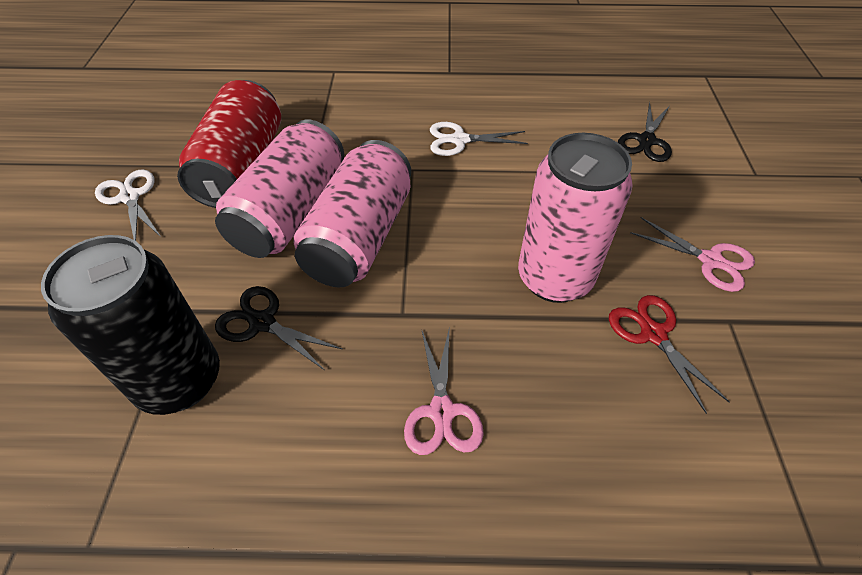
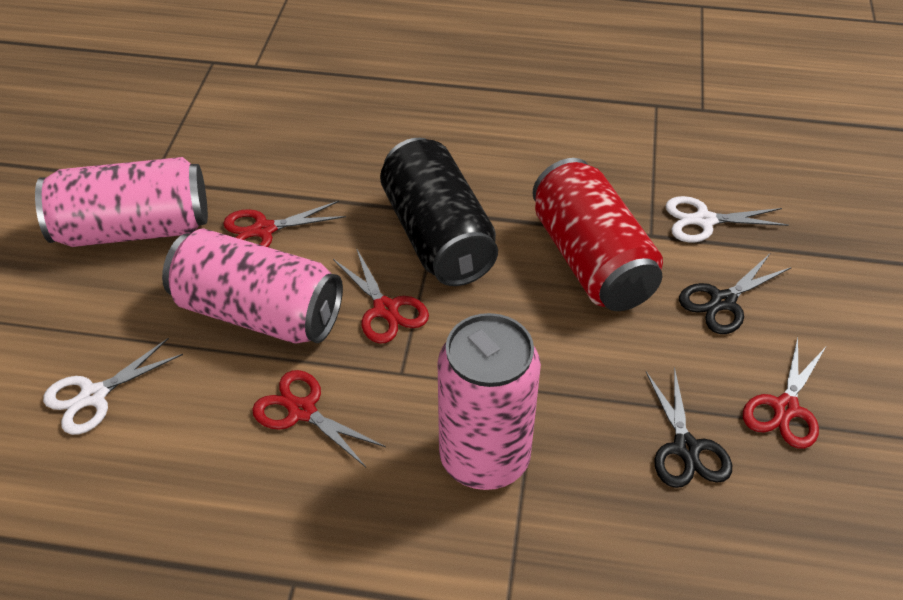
pink scissors: 2 -> 0
red scissors: 1 -> 4

